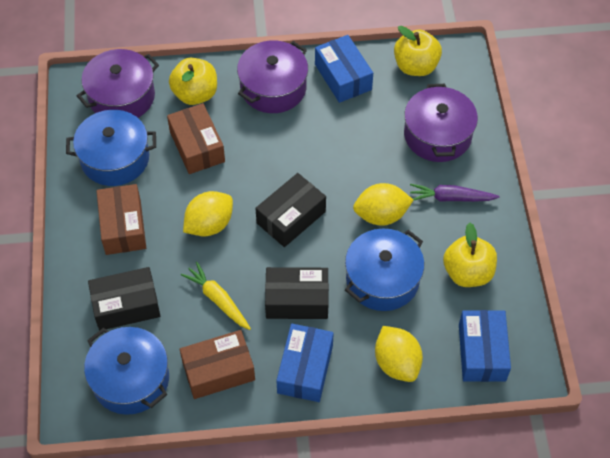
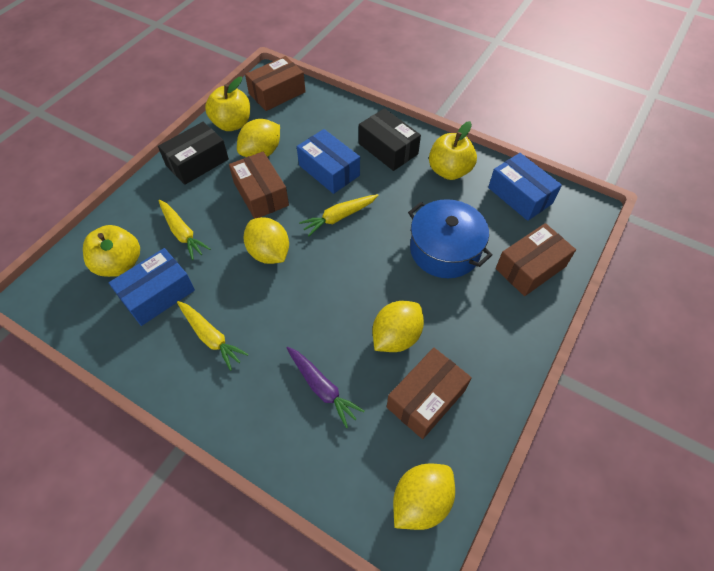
black box: 3 -> 2
blue pot: 3 -> 1
brown box: 3 -> 4
purple pot: 3 -> 0
yellow carrot: 1 -> 3
yellow lemon: 3 -> 4

